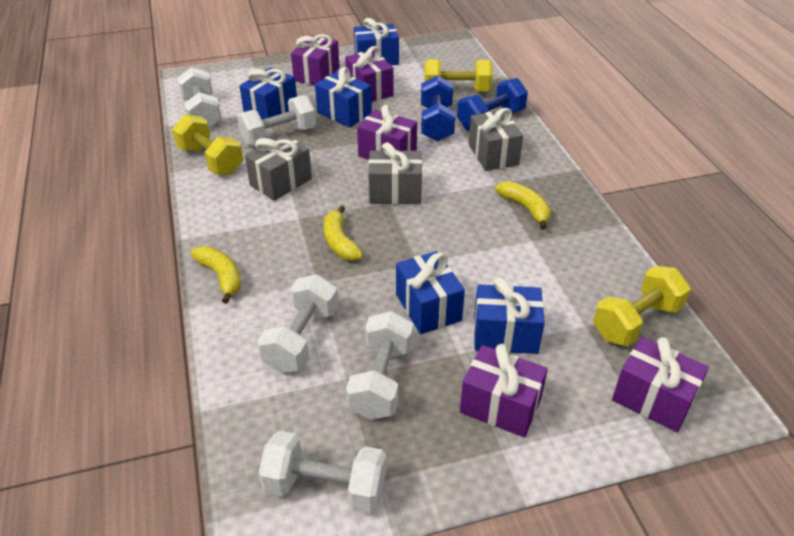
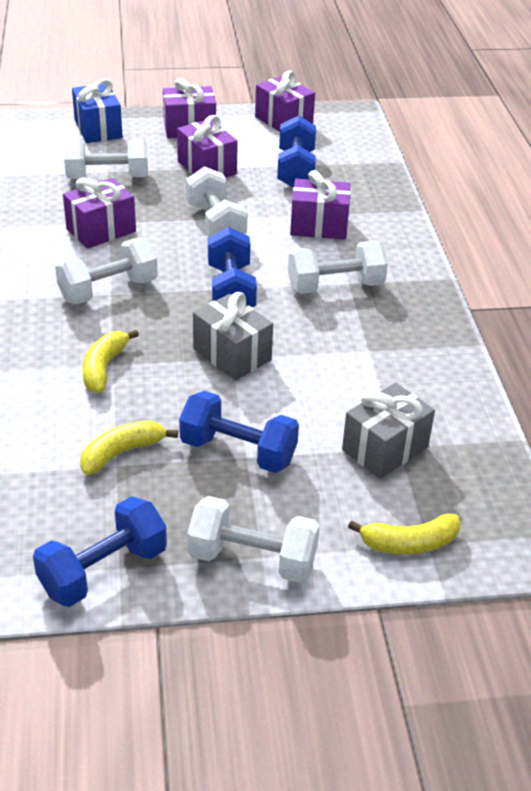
blue dumbbell: 2 -> 4
blue gift: 5 -> 1
grey gift: 3 -> 2
yellow dumbbell: 3 -> 0

